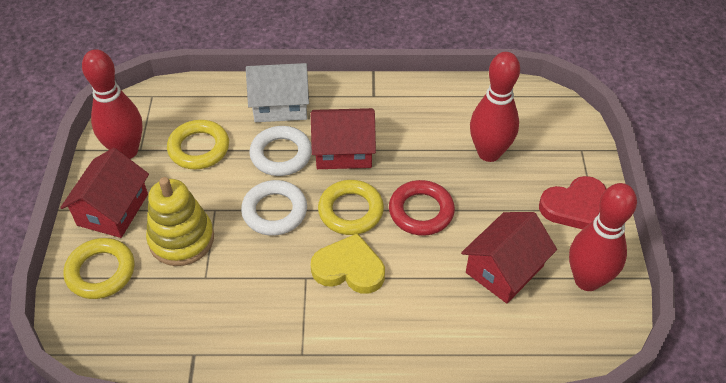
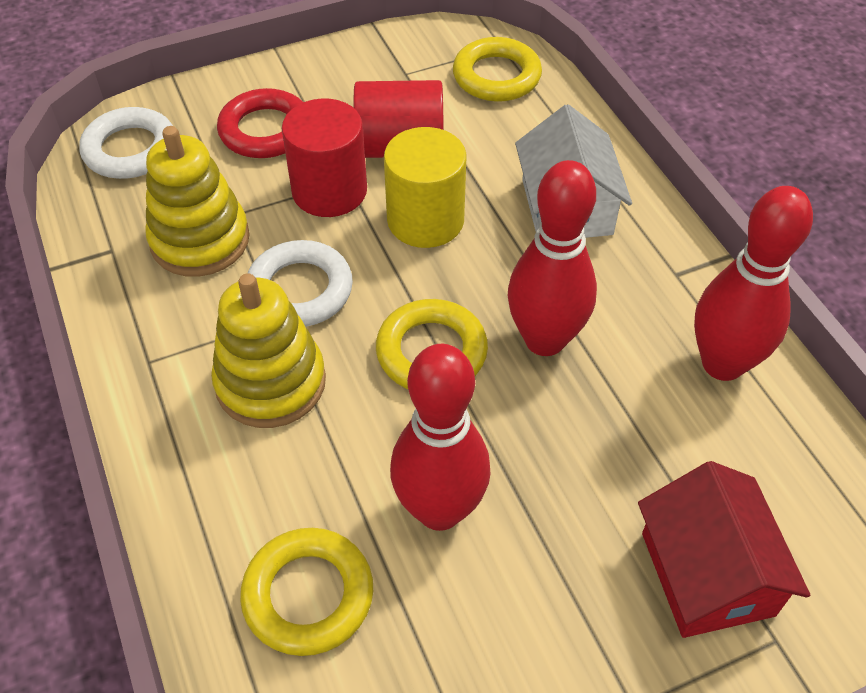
red cylinder: 0 -> 2
red heart: 1 -> 0
red house: 3 -> 1
yellow cylinder: 0 -> 1
yellow heart: 1 -> 0
yellow stacking toy: 1 -> 2

